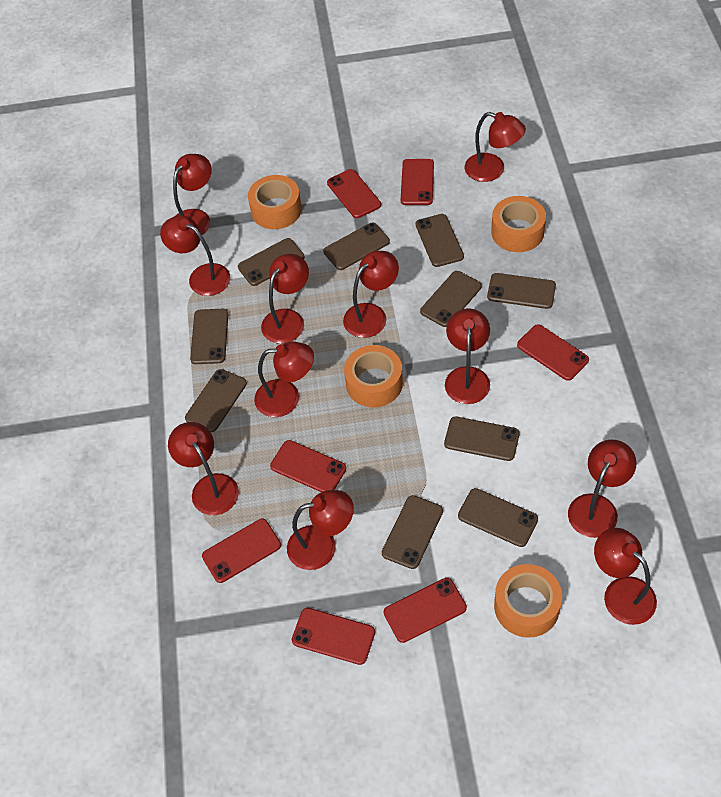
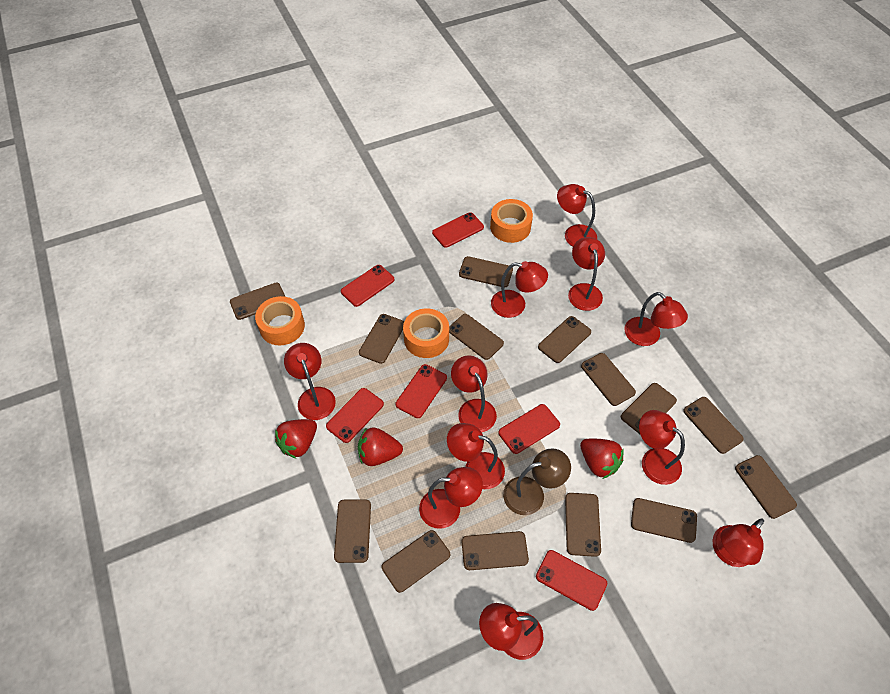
brown lamp: 0 -> 1
brown phone: 10 -> 14
orange tape: 4 -> 3
red phone: 7 -> 6
red strawberry: 0 -> 3

